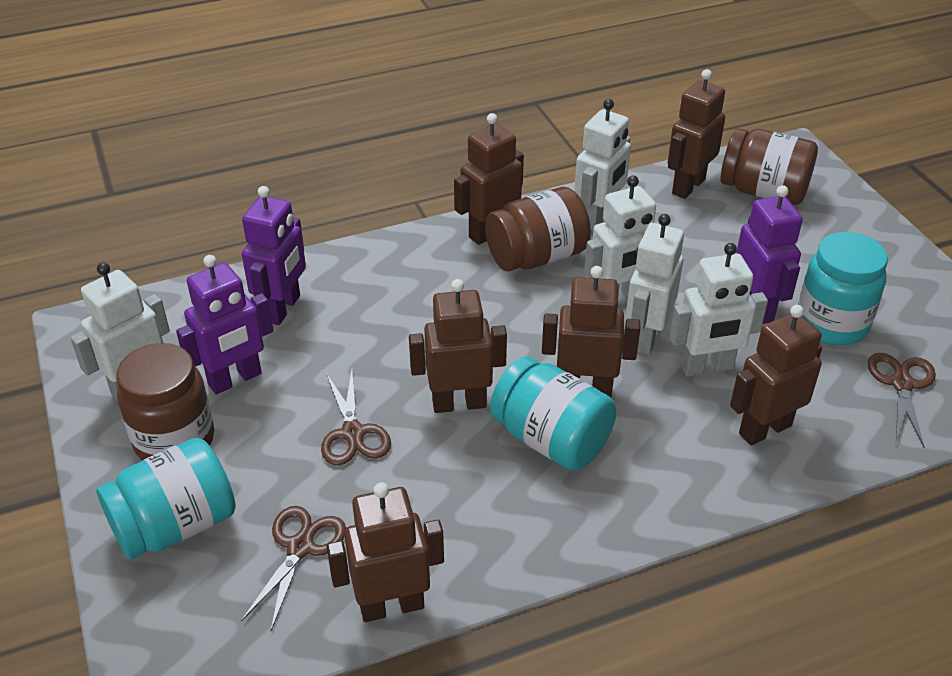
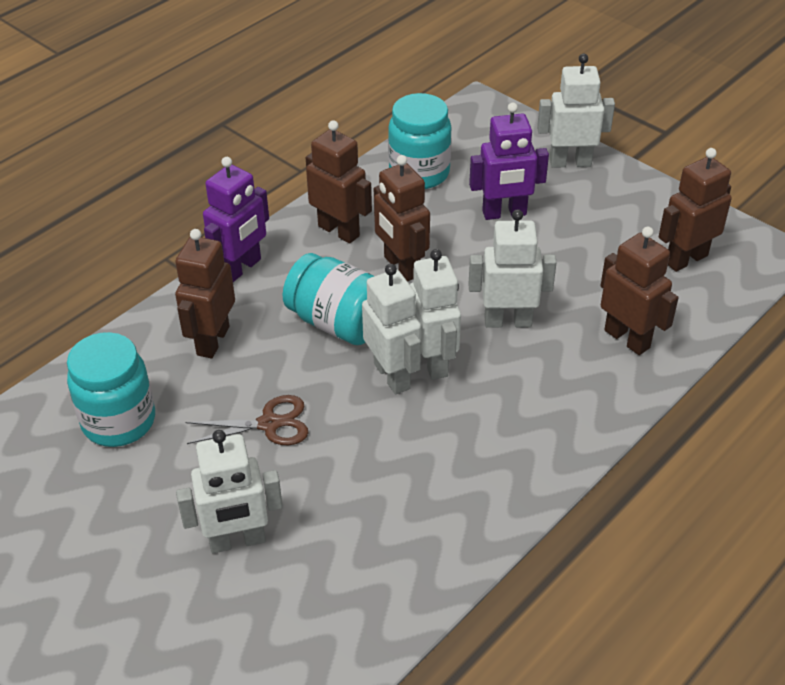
brown jar: 3 -> 0
brown robot: 6 -> 5
brown scissors: 3 -> 1
purple robot: 3 -> 2

